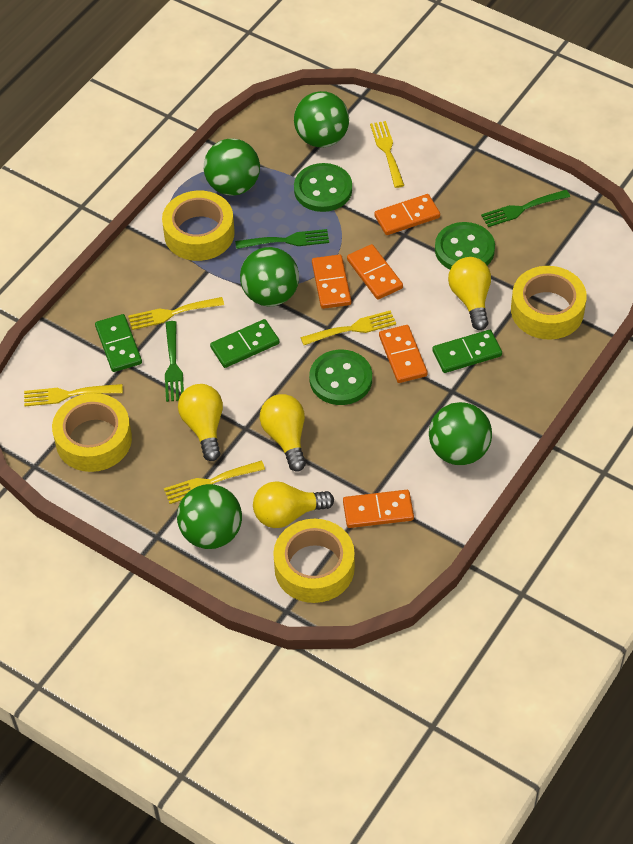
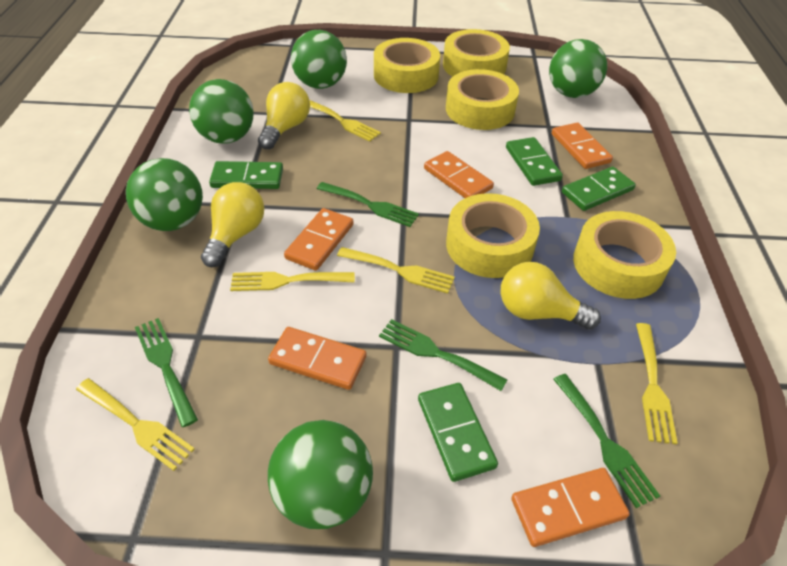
green button: 3 -> 0
green domino: 3 -> 4
green fork: 3 -> 4
yellow light bulb: 4 -> 3
yellow tape: 4 -> 5

